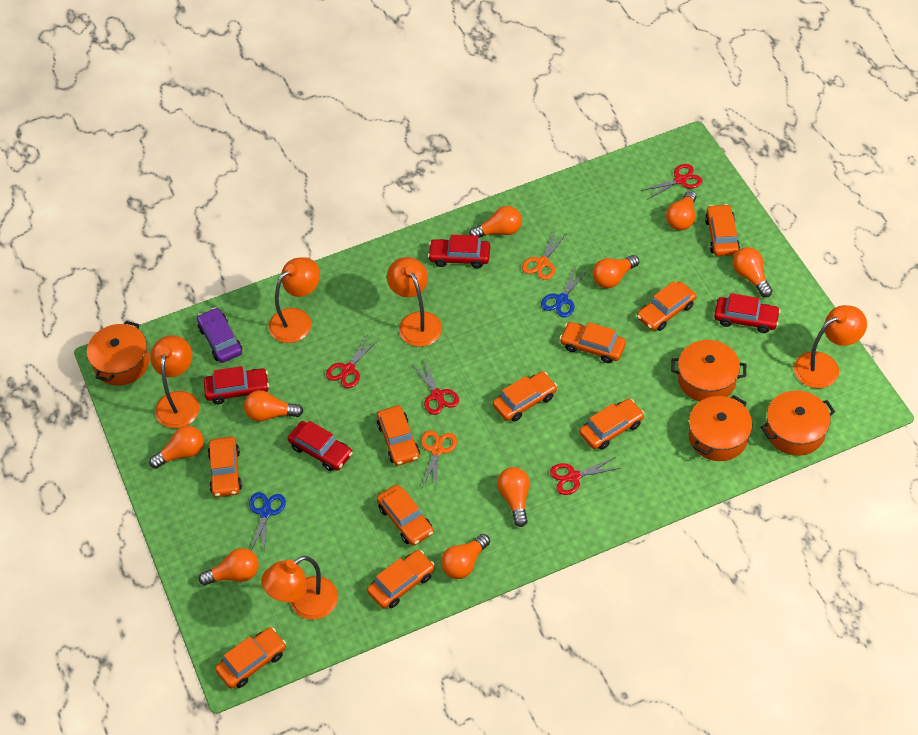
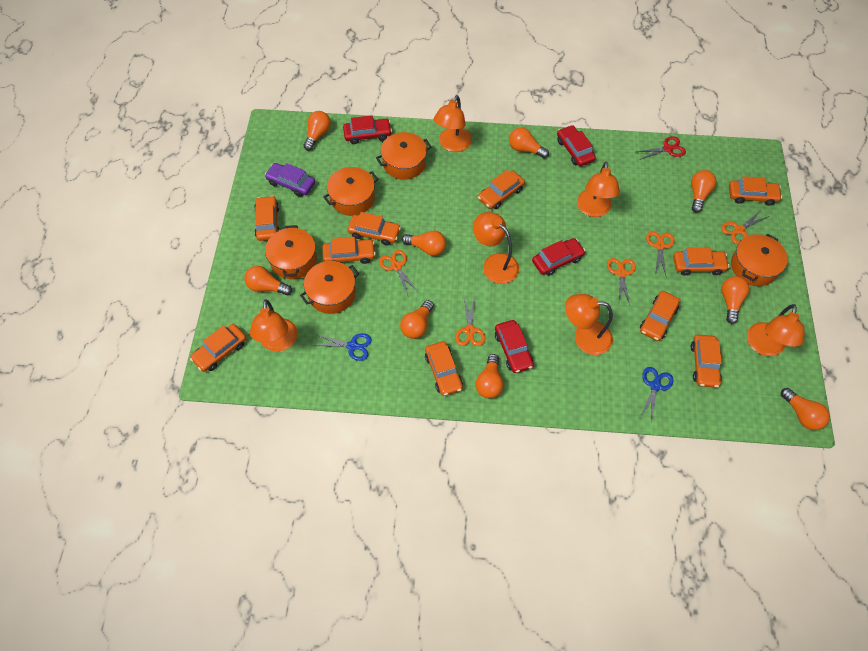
orange lamp: 5 -> 6
orange pot: 4 -> 5
orange scissors: 2 -> 5
red scissors: 4 -> 1

